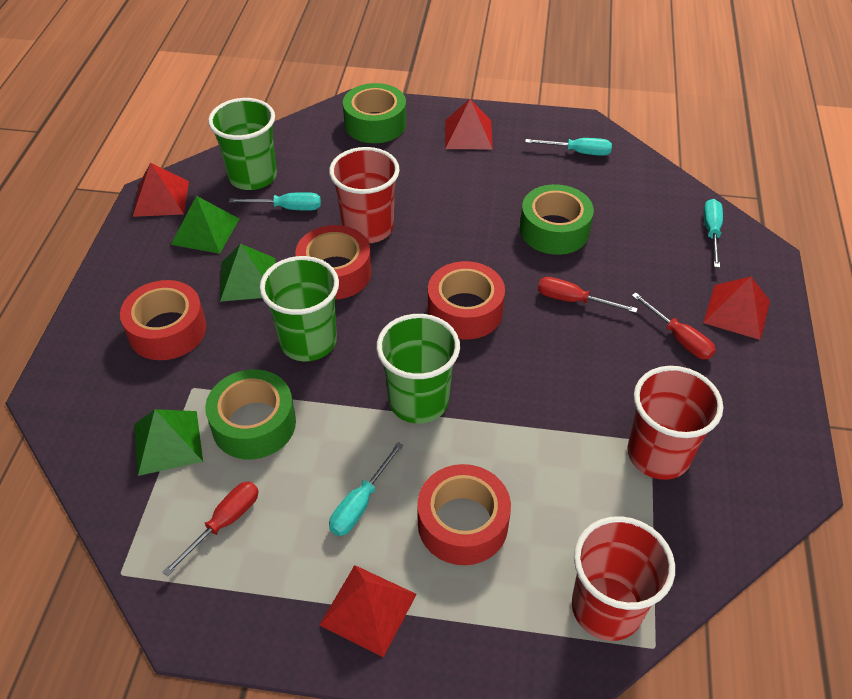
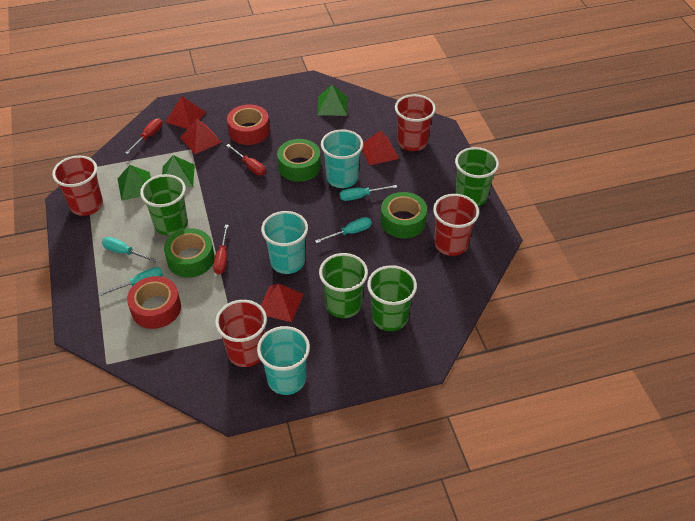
green cup: 3 -> 4
red cup: 3 -> 4
red tape: 4 -> 2
turquoise cup: 0 -> 3

